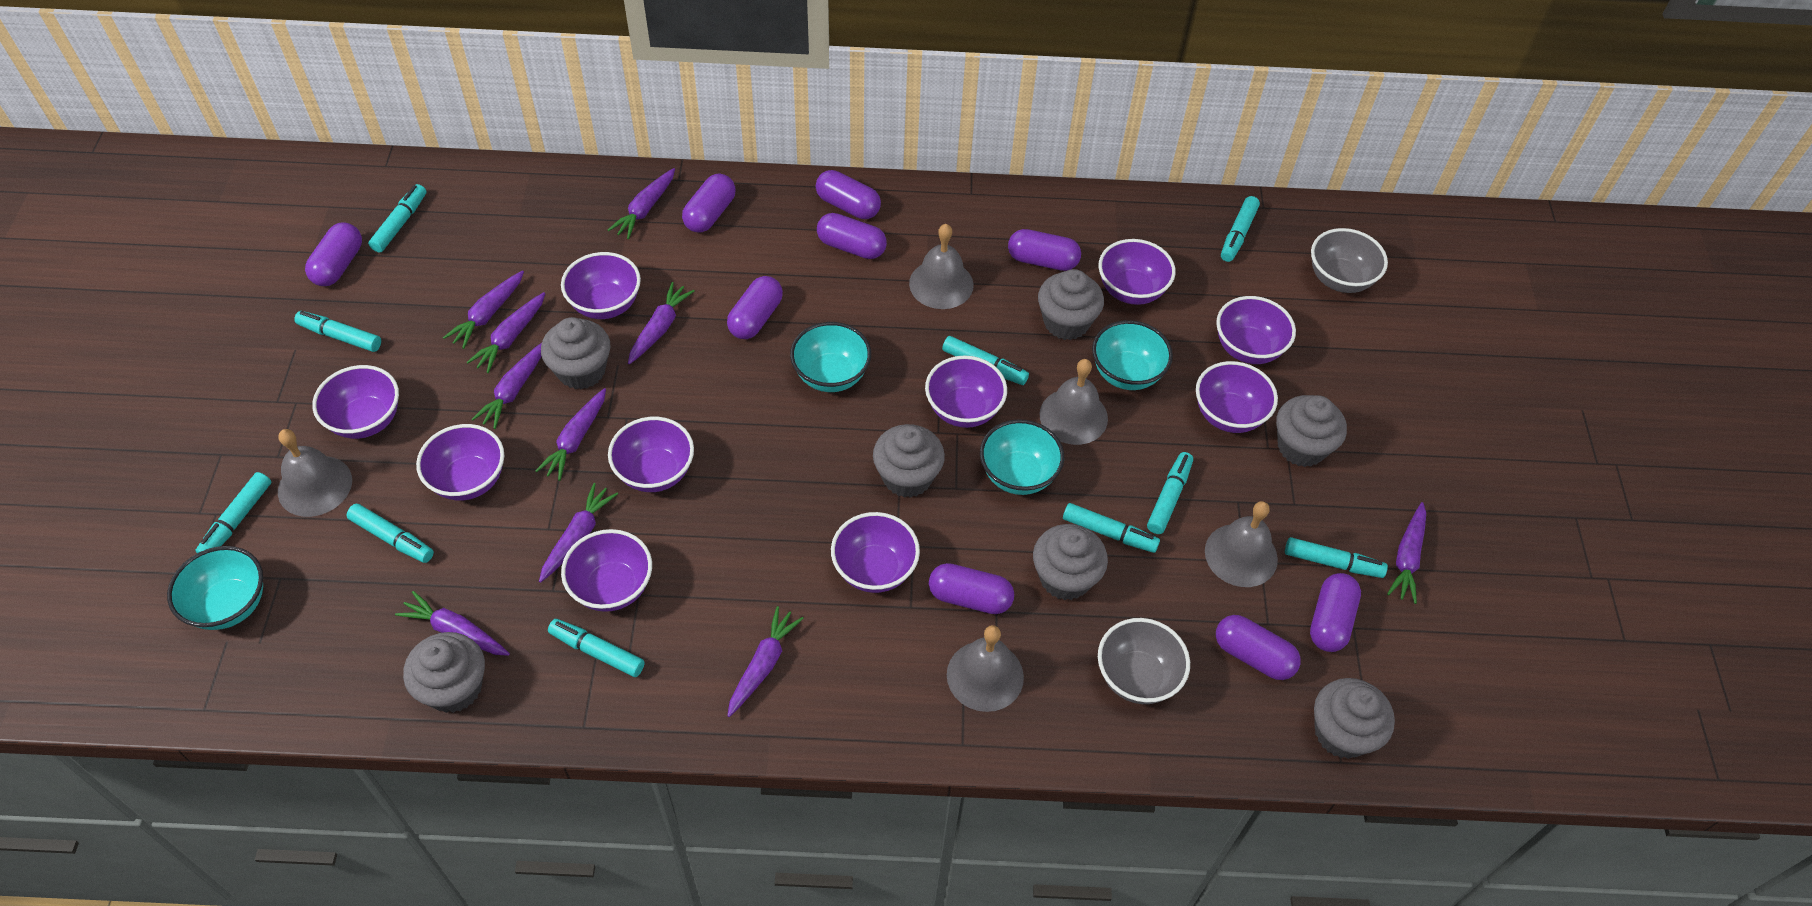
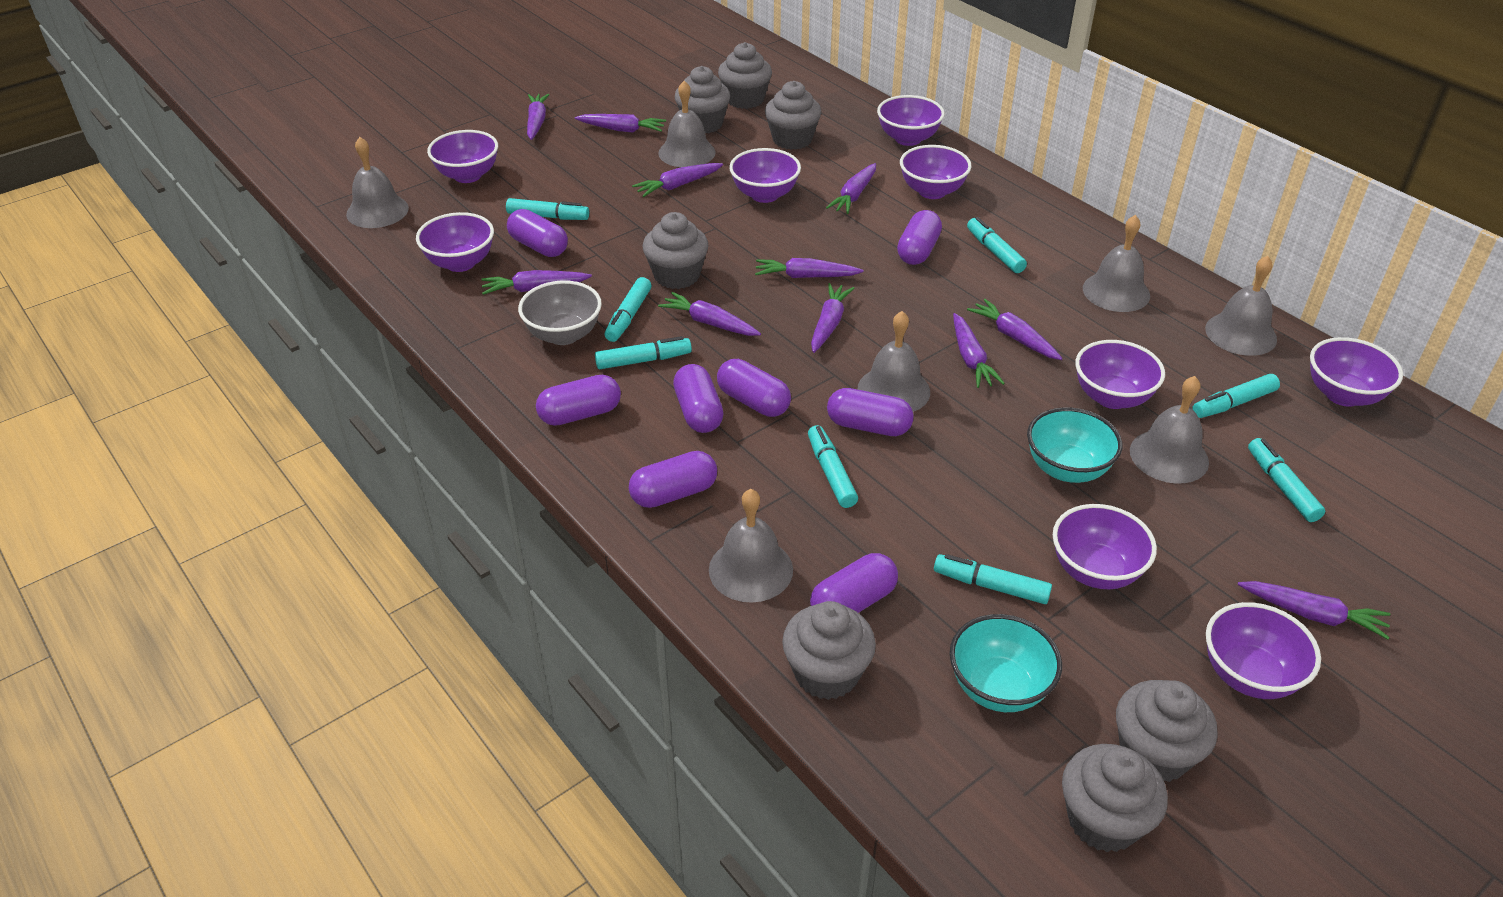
grey bell: 5 -> 7
grey bowl: 2 -> 1
purple bowl: 10 -> 9
purple capsule: 9 -> 8
purple carrot: 10 -> 11
turquoise bowl: 4 -> 2
turquoise marker: 10 -> 8

